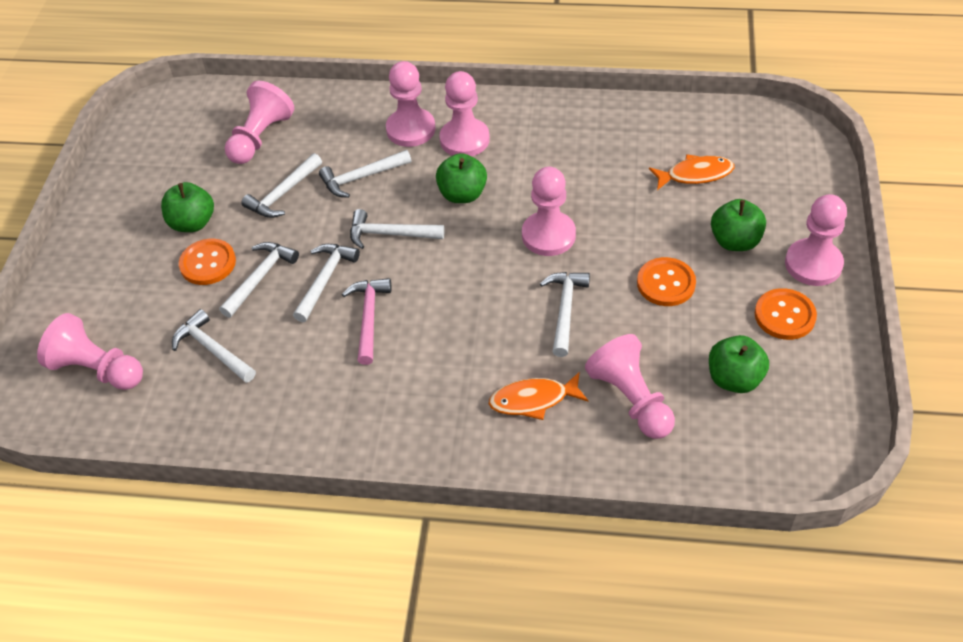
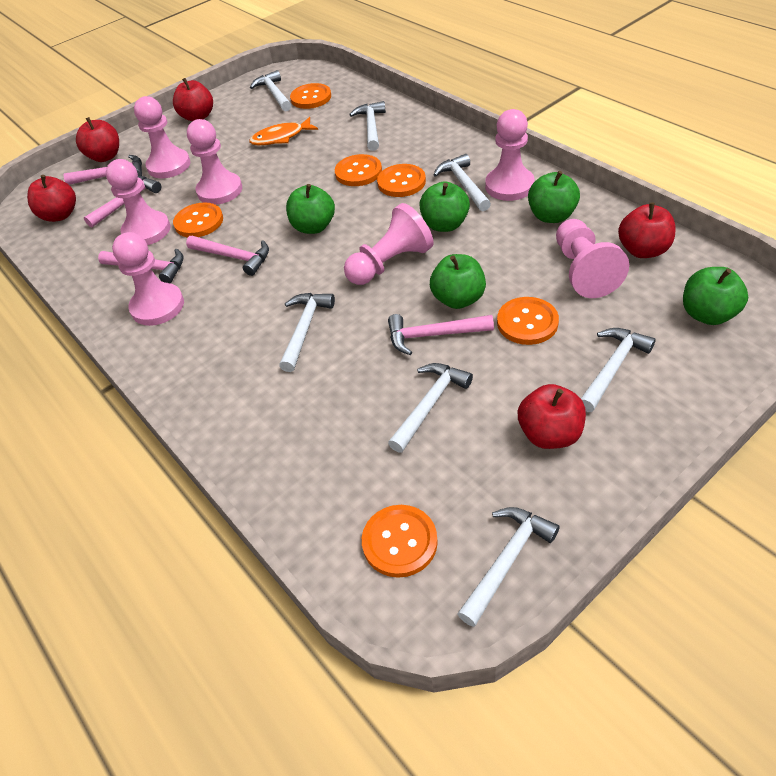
green apple: 4 -> 5
orange button: 3 -> 6
orange fish: 2 -> 1
pink hammer: 1 -> 5
red apple: 0 -> 5

